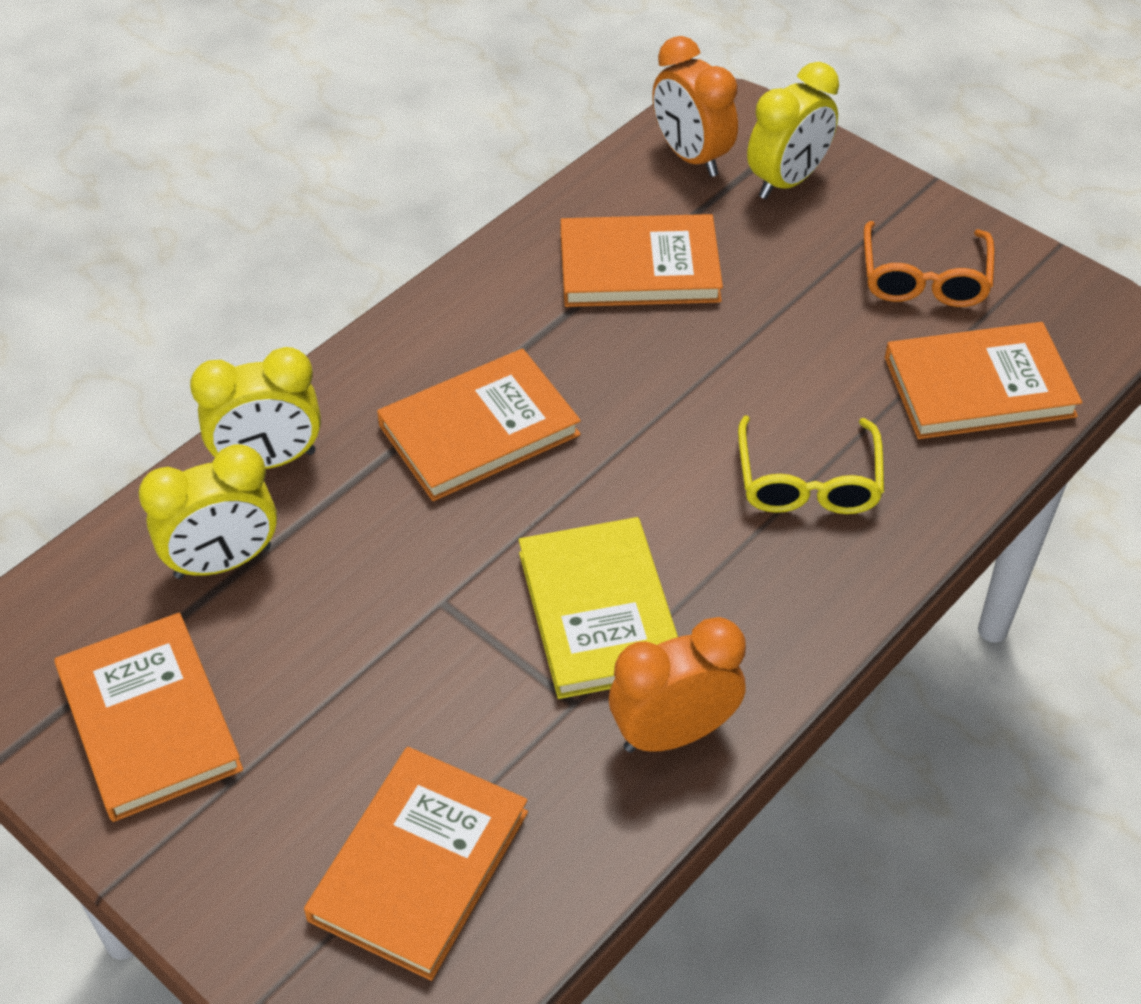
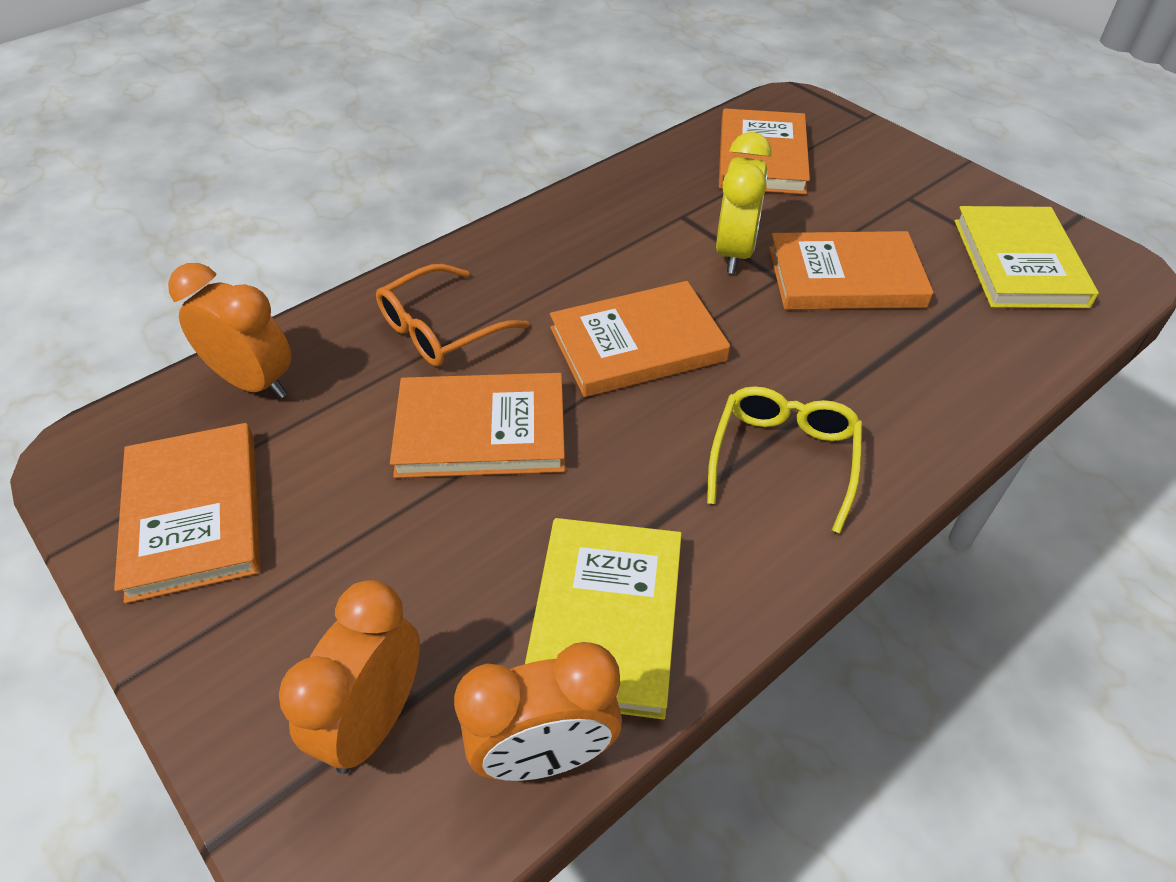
orange clock: 2 -> 3
yellow book: 1 -> 2
yellow clock: 3 -> 1

